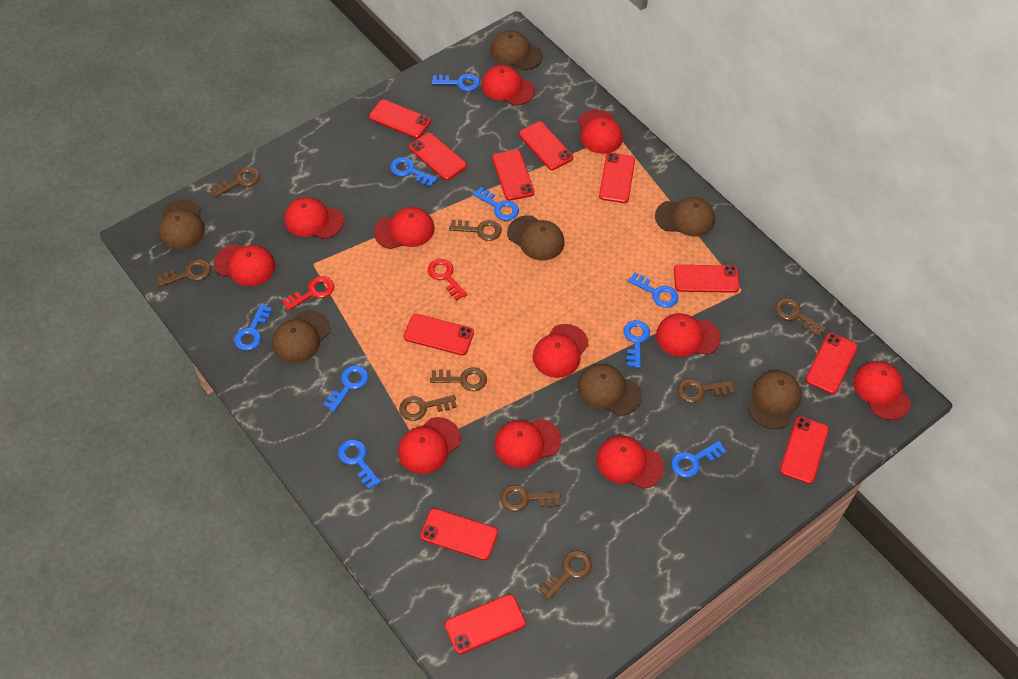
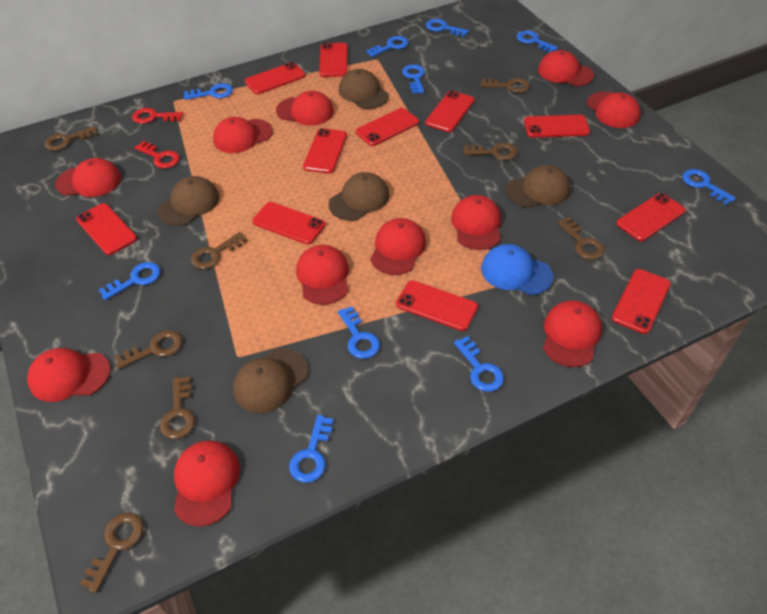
blue cap: 0 -> 1
blue key: 9 -> 10
brown cap: 7 -> 5
brown key: 9 -> 8

